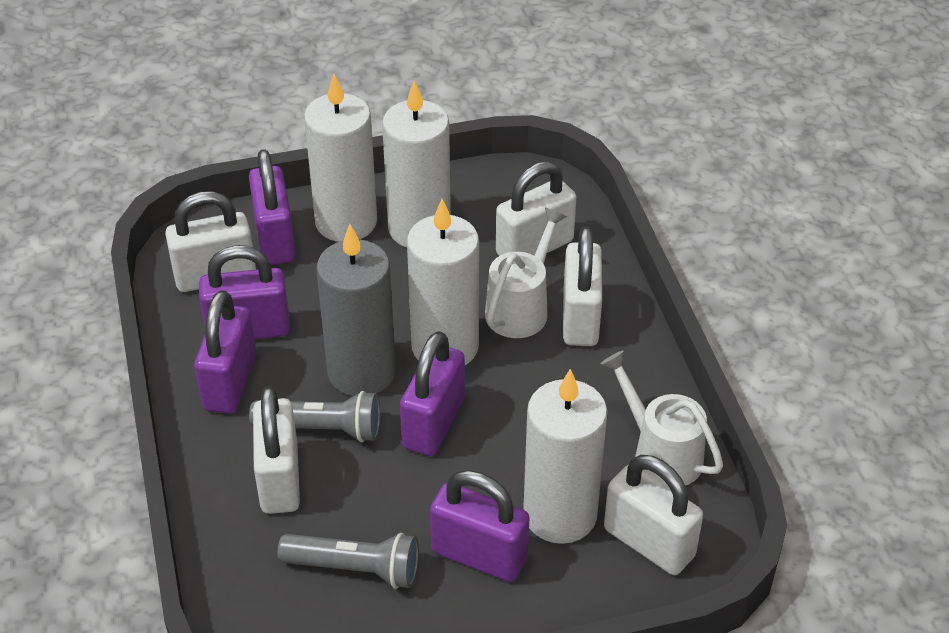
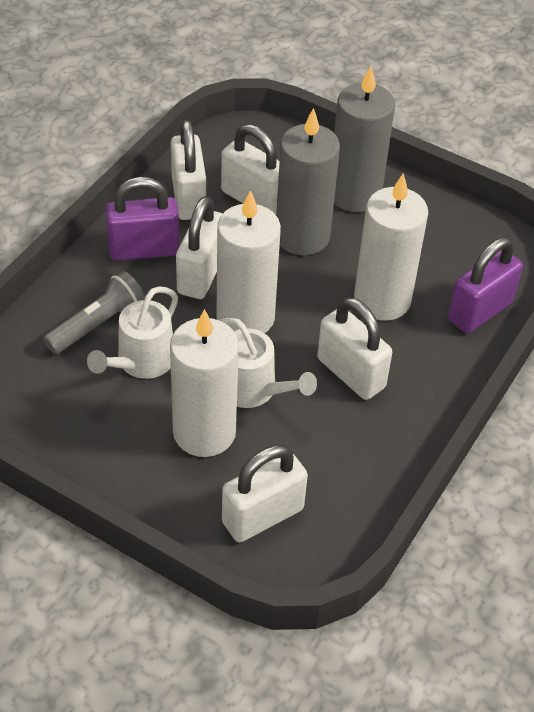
grey candle: 1 -> 2
grey flashlight: 2 -> 1
purple padlock: 5 -> 2
white candle: 4 -> 3

